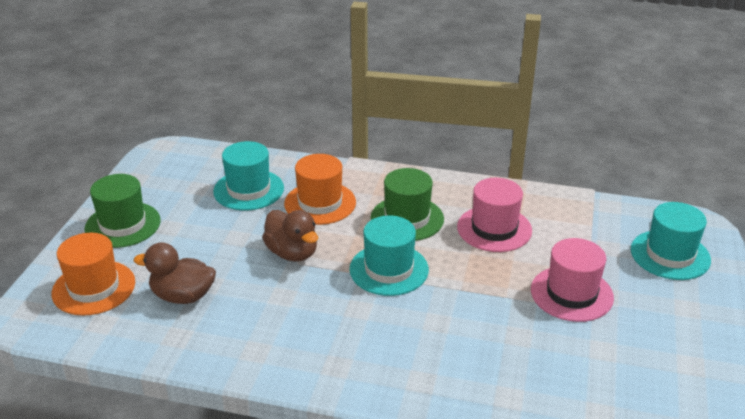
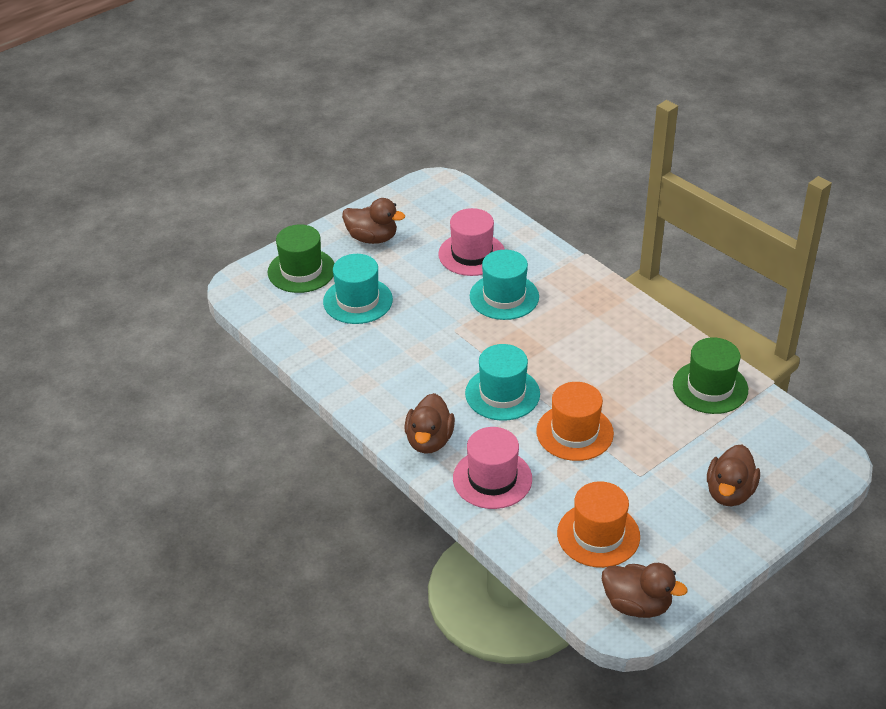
brown duck: 2 -> 4

